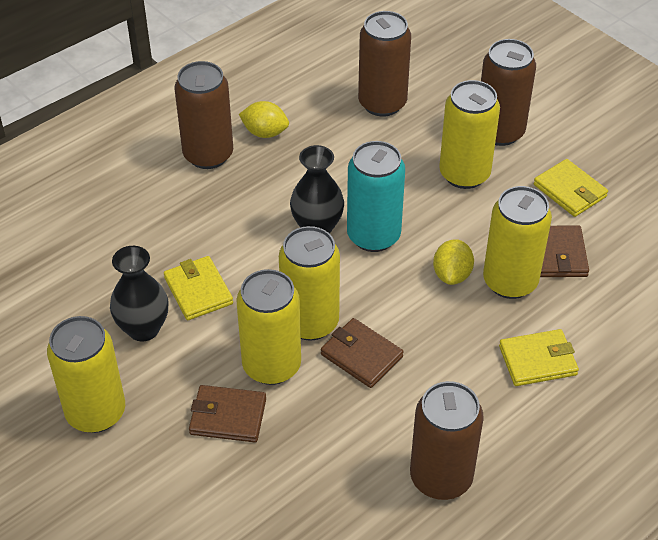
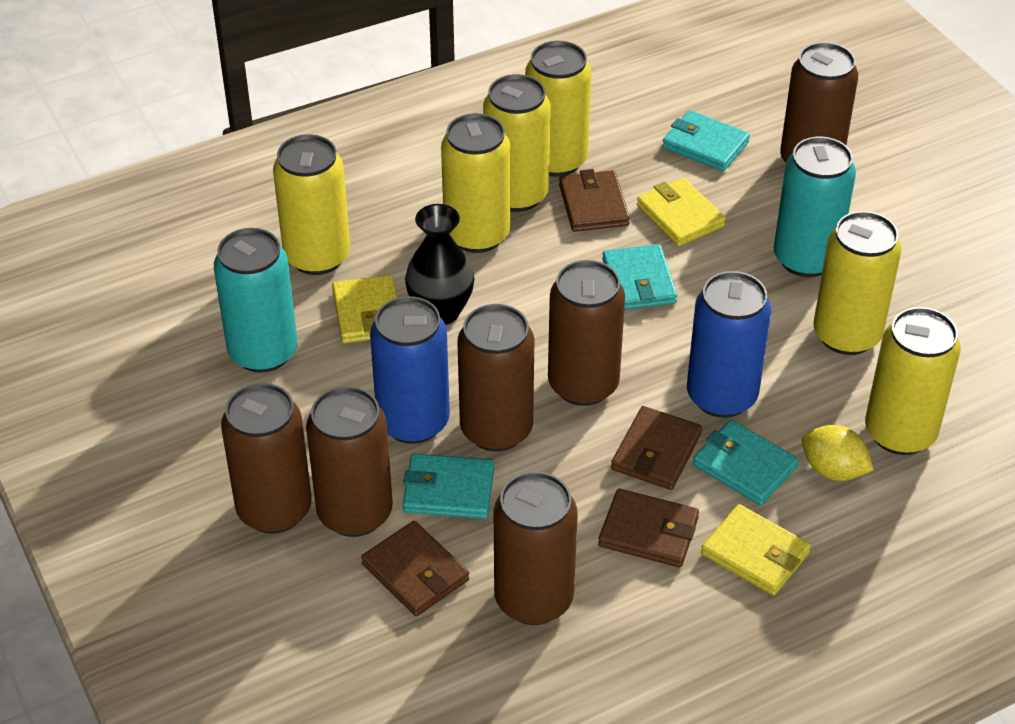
black vase: 2 -> 1
blue can: 0 -> 2
brown can: 4 -> 6
brown wallet: 3 -> 4
turquoise can: 1 -> 2
turquoise wallet: 0 -> 4
yellow can: 5 -> 6
yellow lemon: 2 -> 1

